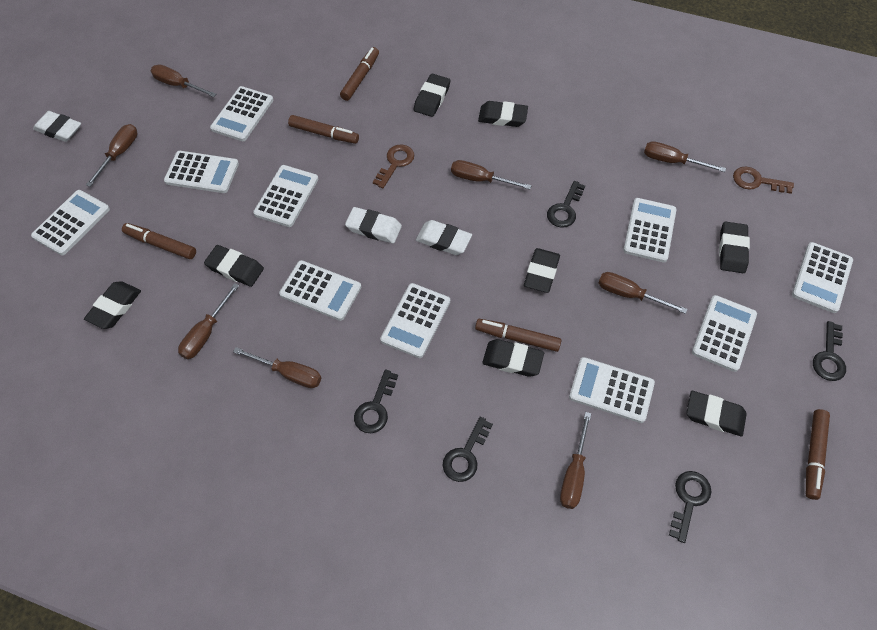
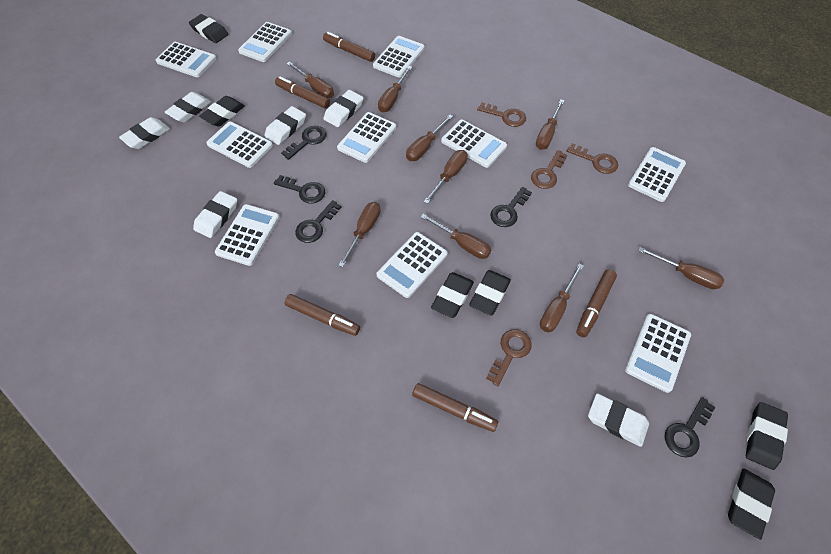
black eraser: 8 -> 6
brown key: 2 -> 4
brown screwdriver: 8 -> 9
white eraser: 3 -> 6

